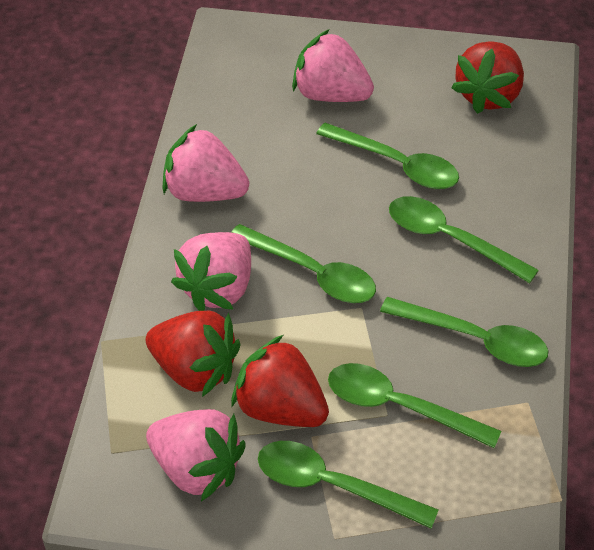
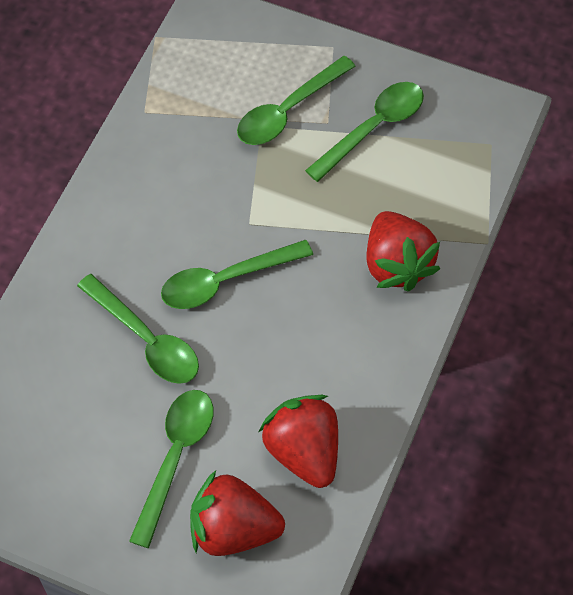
green spoon: 6 -> 5
pink strawberry: 4 -> 0

